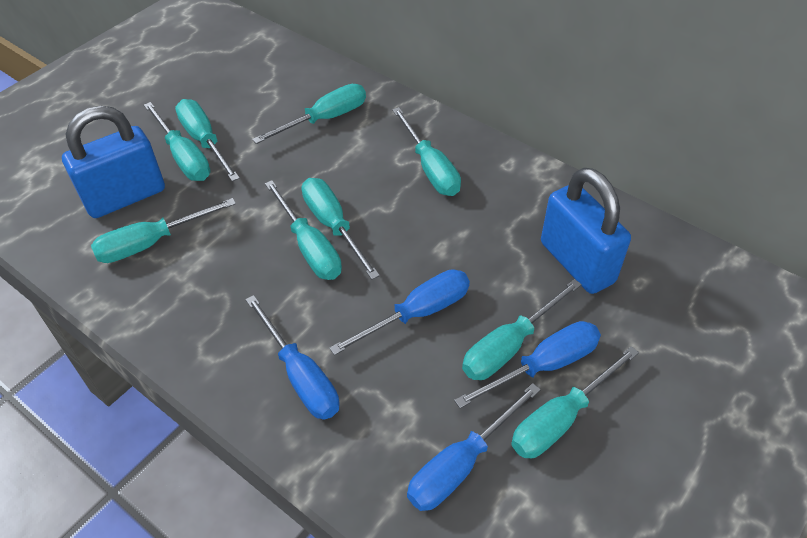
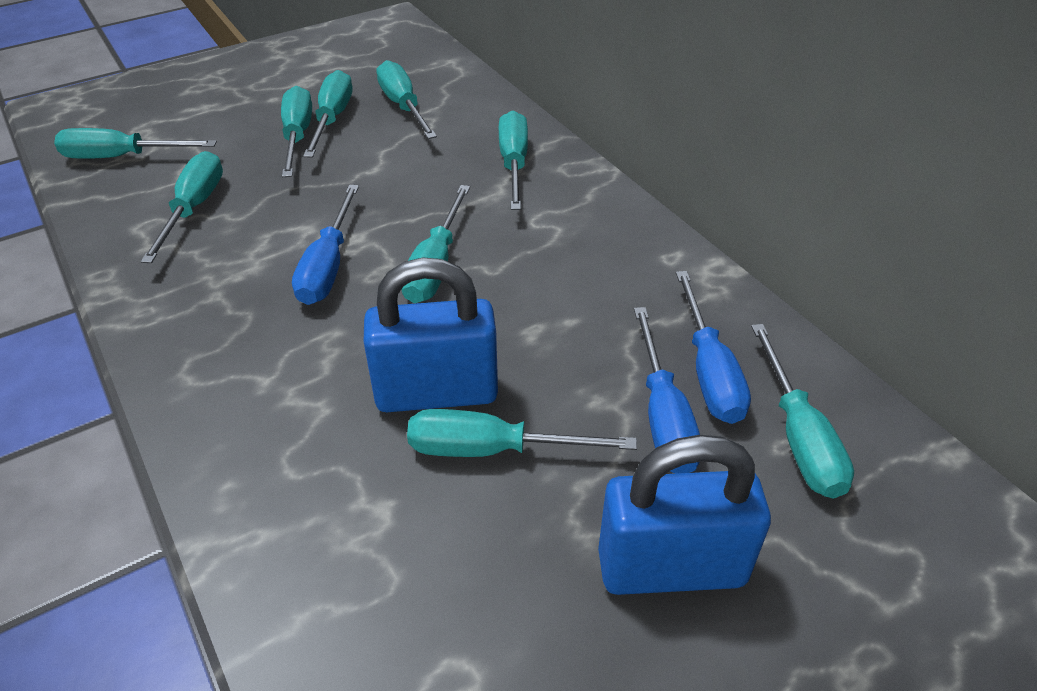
blue screwdriver: 4 -> 3

